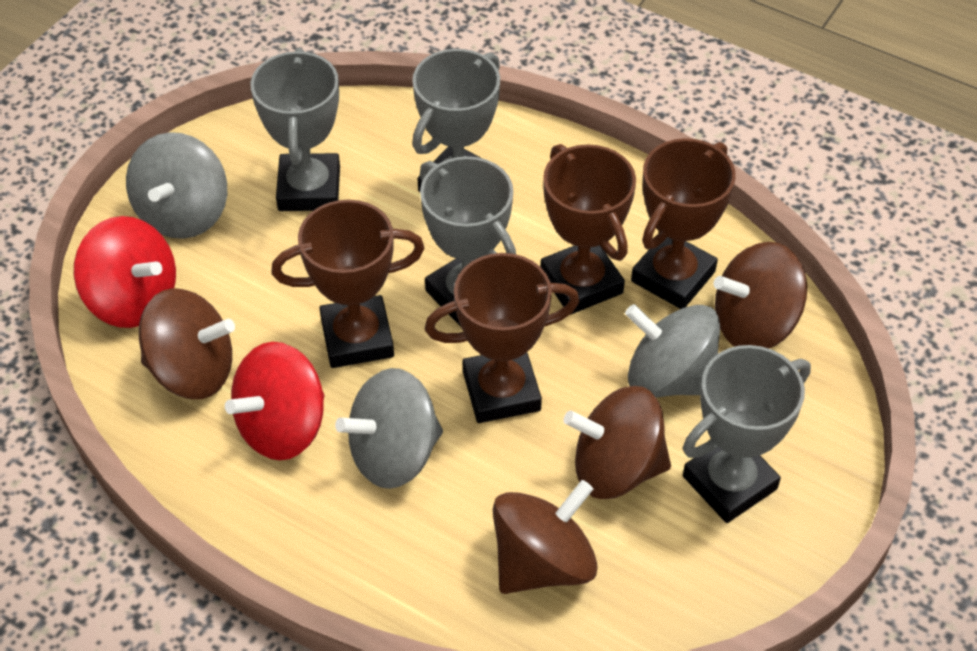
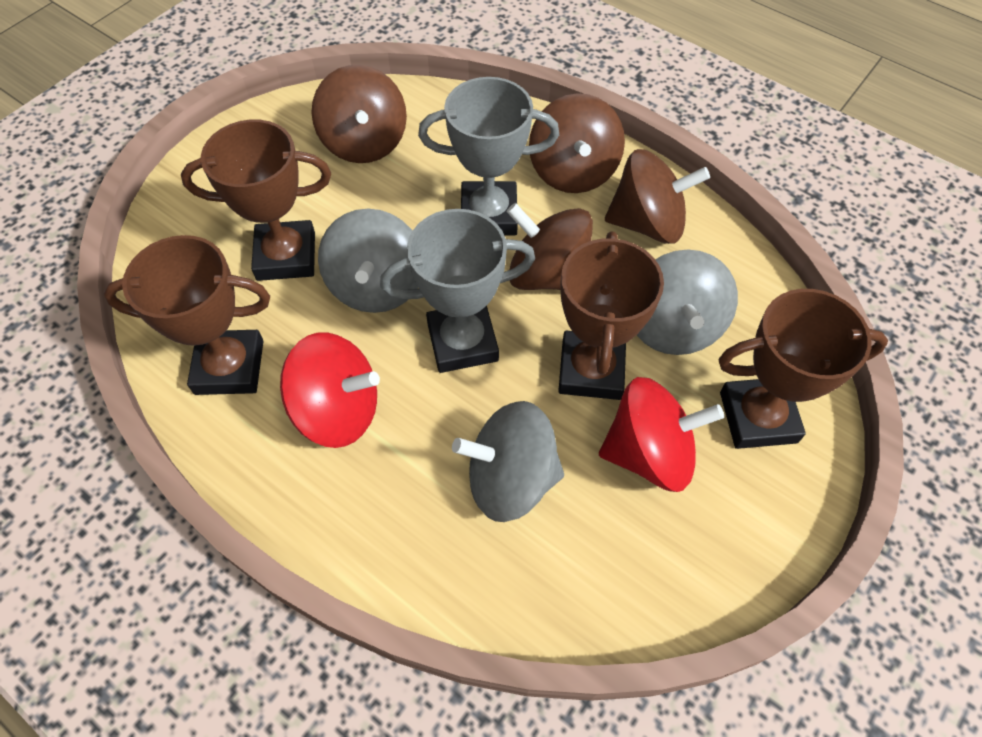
grey trophy: 4 -> 2

